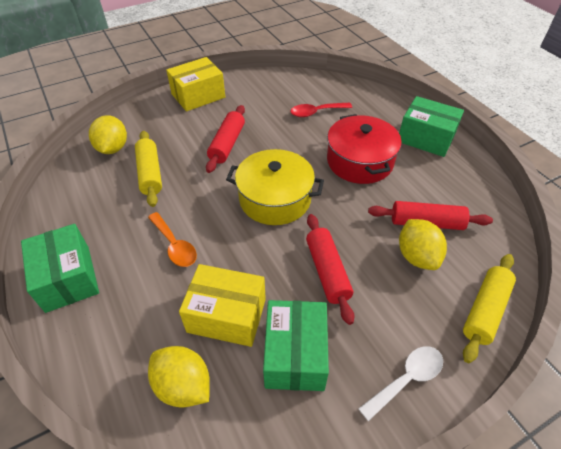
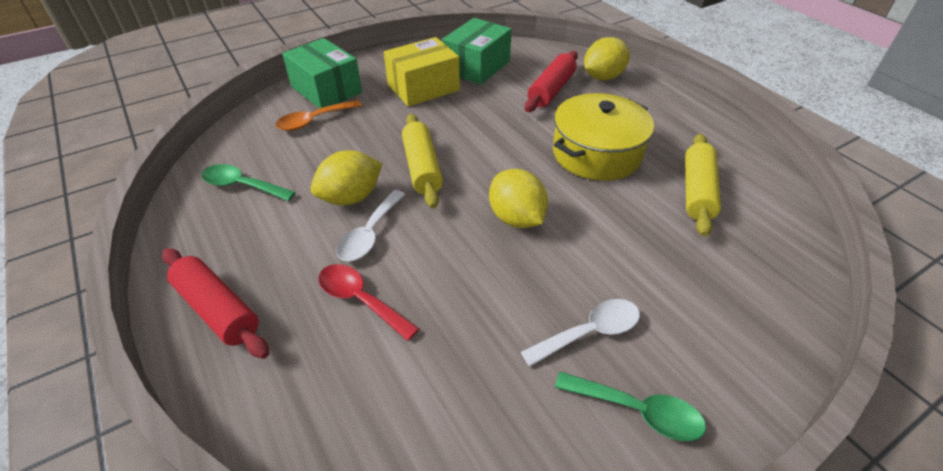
green box: 3 -> 2
green spoon: 0 -> 2
red pot: 1 -> 0
red rolling pin: 3 -> 2
white spoon: 1 -> 2
yellow box: 2 -> 1

